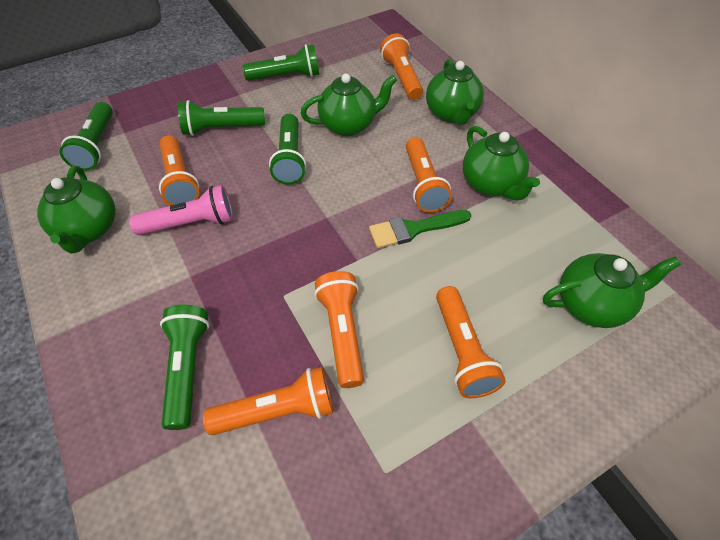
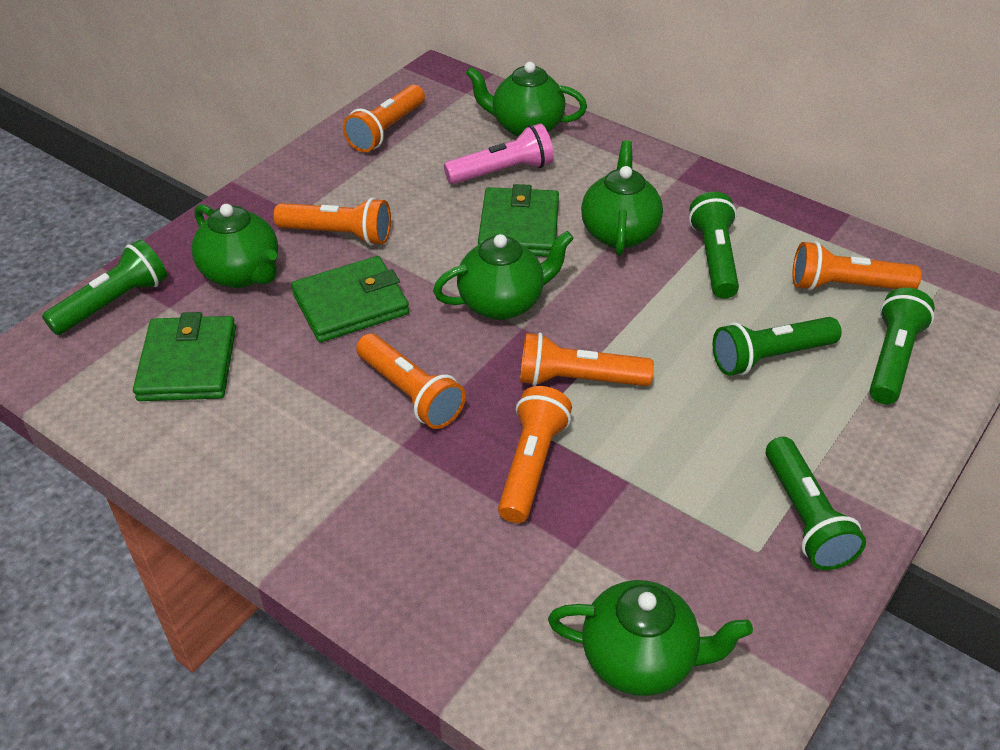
green brush: 1 -> 0
green wallet: 0 -> 3

